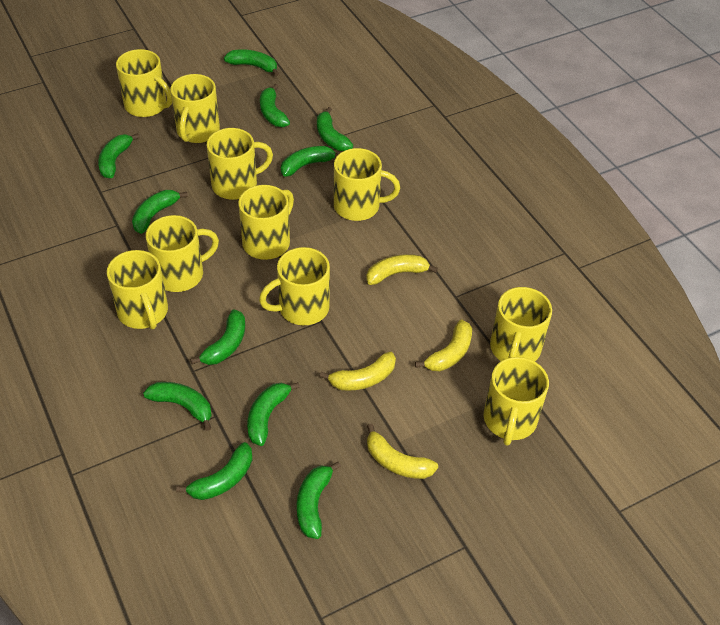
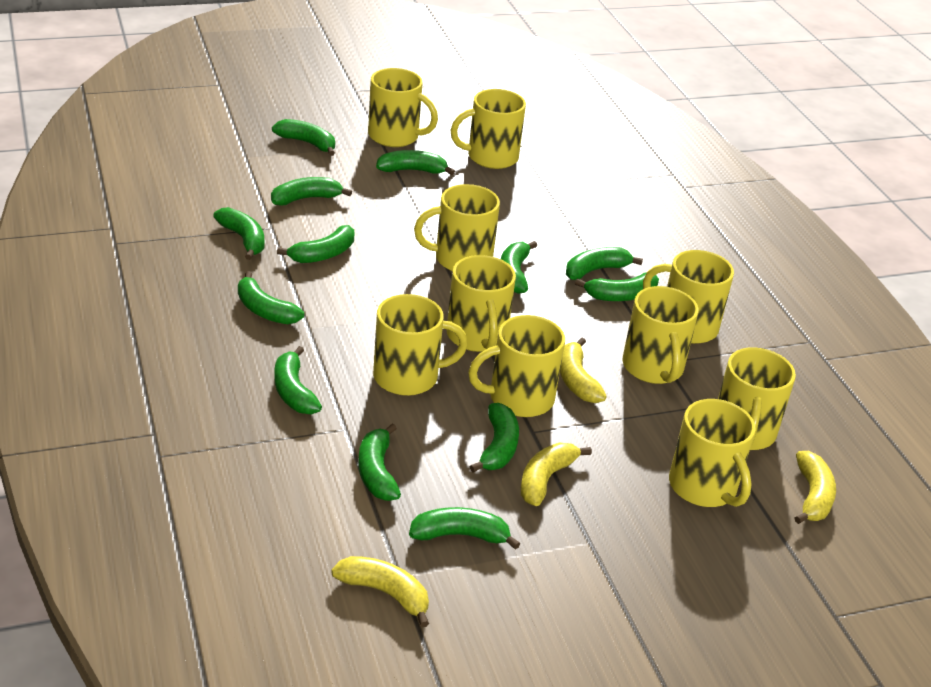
green banana: 11 -> 13

